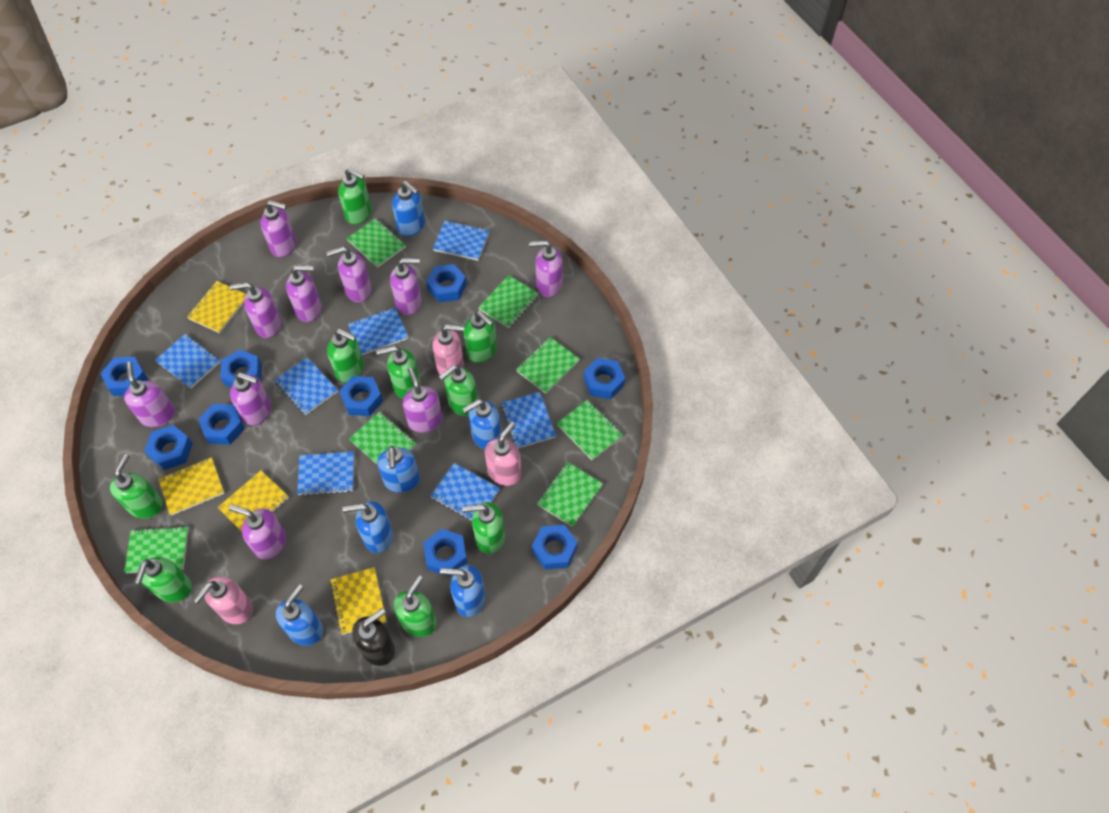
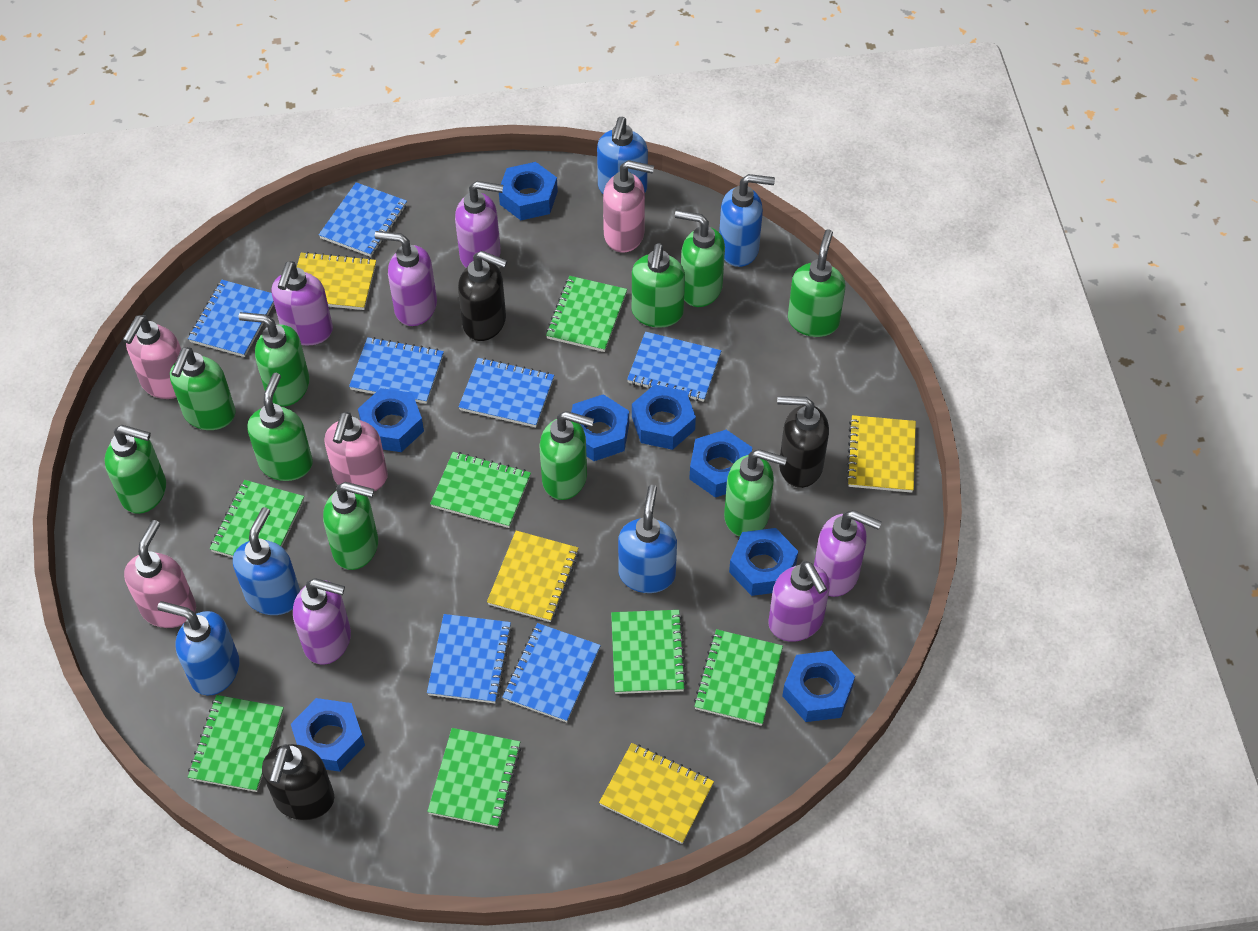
black soap dispenser: 1 -> 3
blue nut: 9 -> 8
blue soap dispenser: 6 -> 5
green soap dispenser: 9 -> 10
pink soap dispenser: 3 -> 4
purple soap dispenser: 10 -> 6

